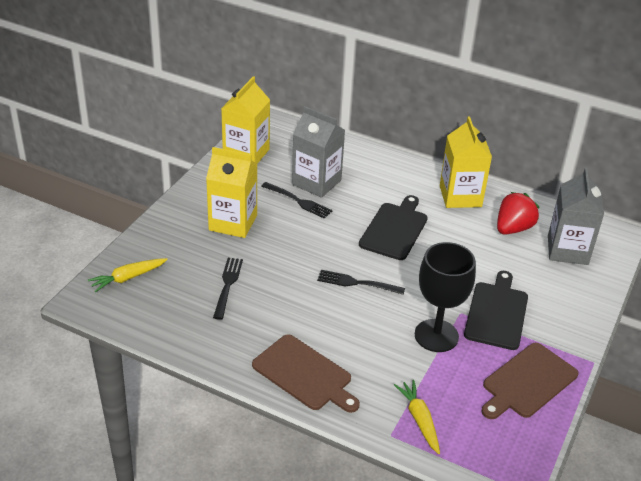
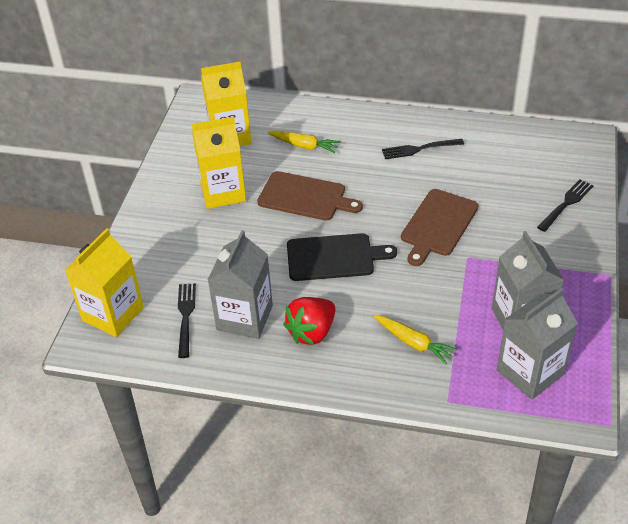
black cutting board: 2 -> 1
black goblet: 1 -> 0
grey carton: 2 -> 3

